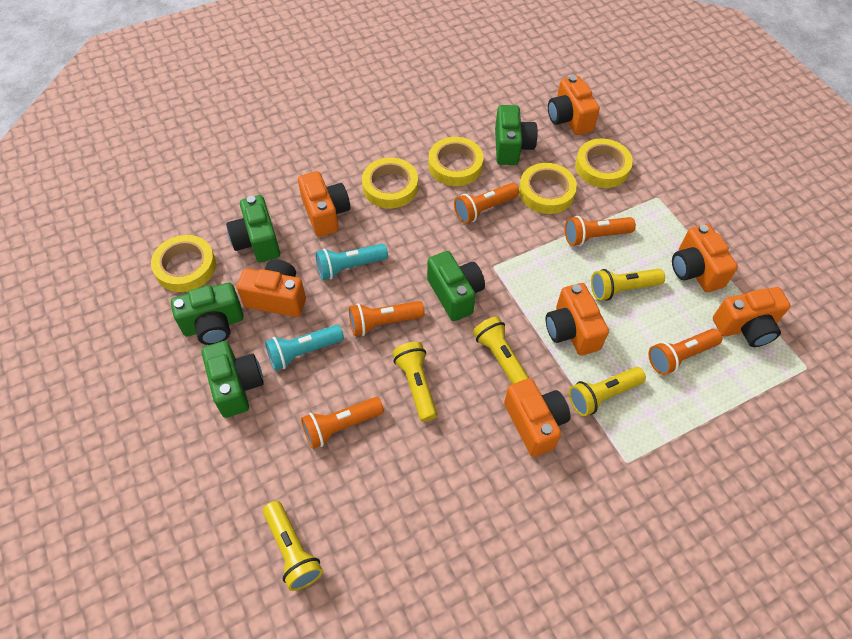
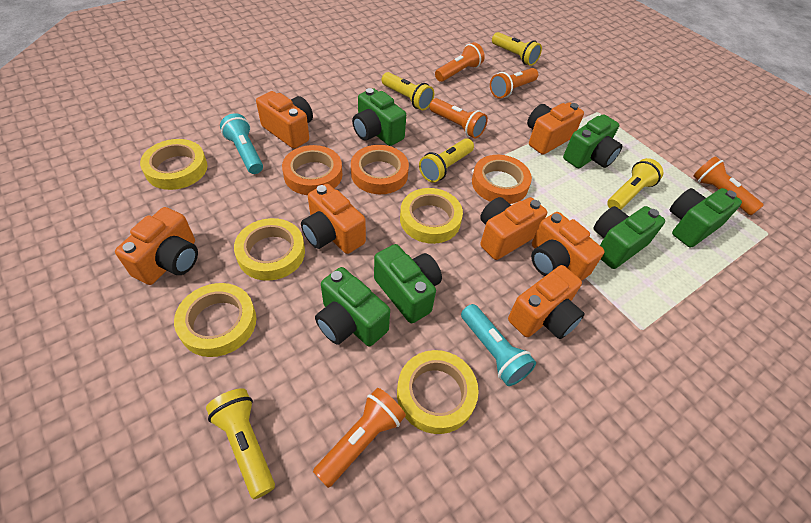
green camera: 5 -> 6
orange tape: 0 -> 3

